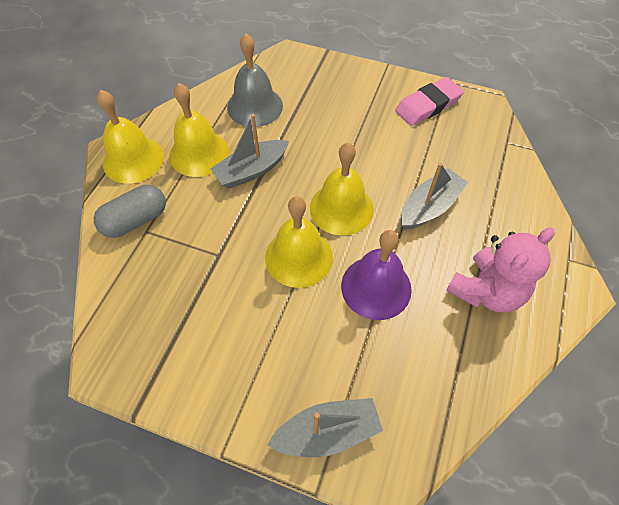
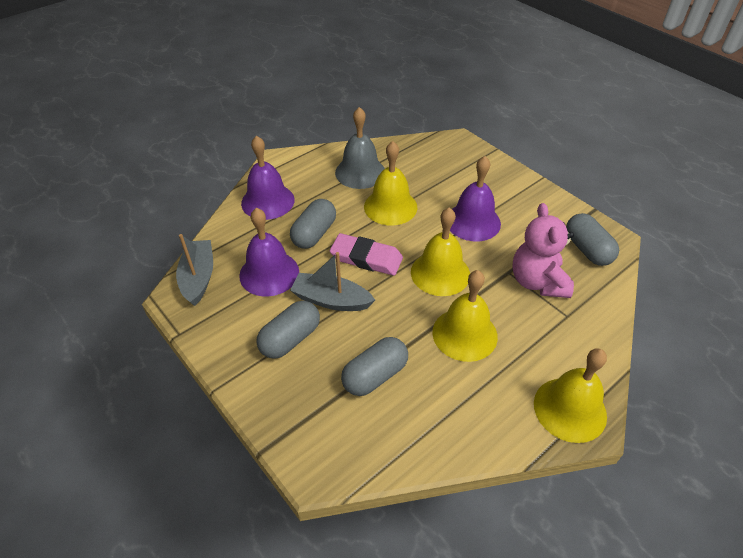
grey boat: 3 -> 2
grey capsule: 1 -> 4
purple bell: 1 -> 3

